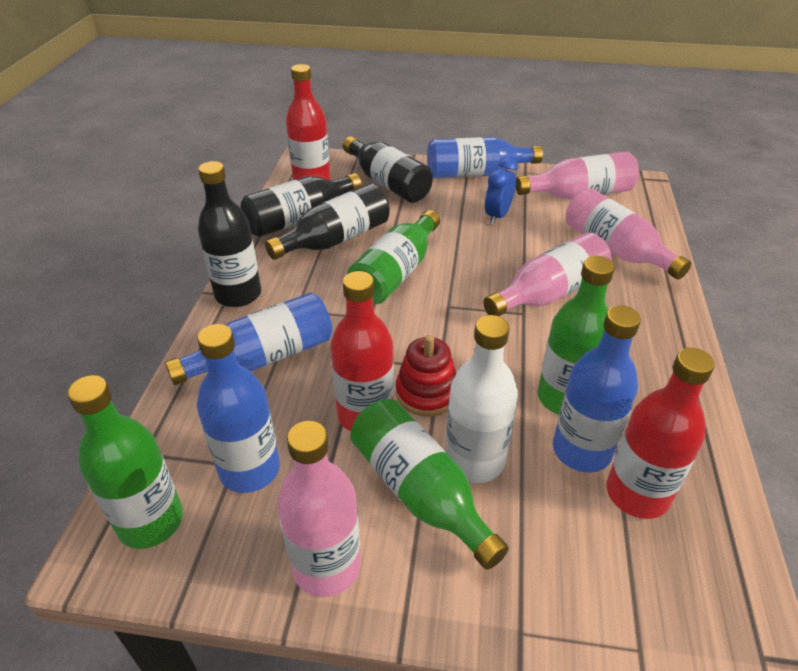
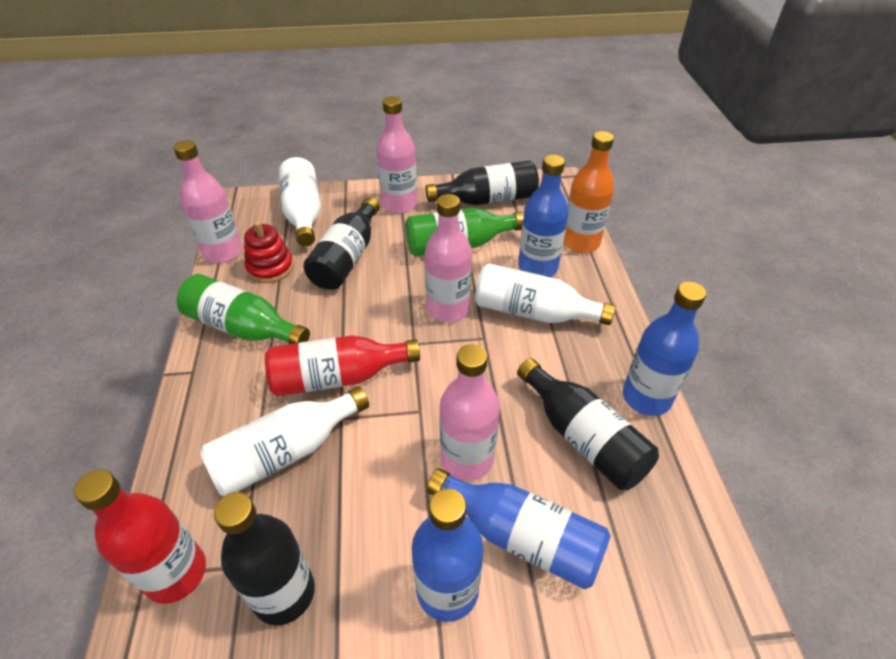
blue clock: 1 -> 0
green bottle: 4 -> 2
orange bottle: 0 -> 1
red bottle: 3 -> 2
white bottle: 1 -> 3

